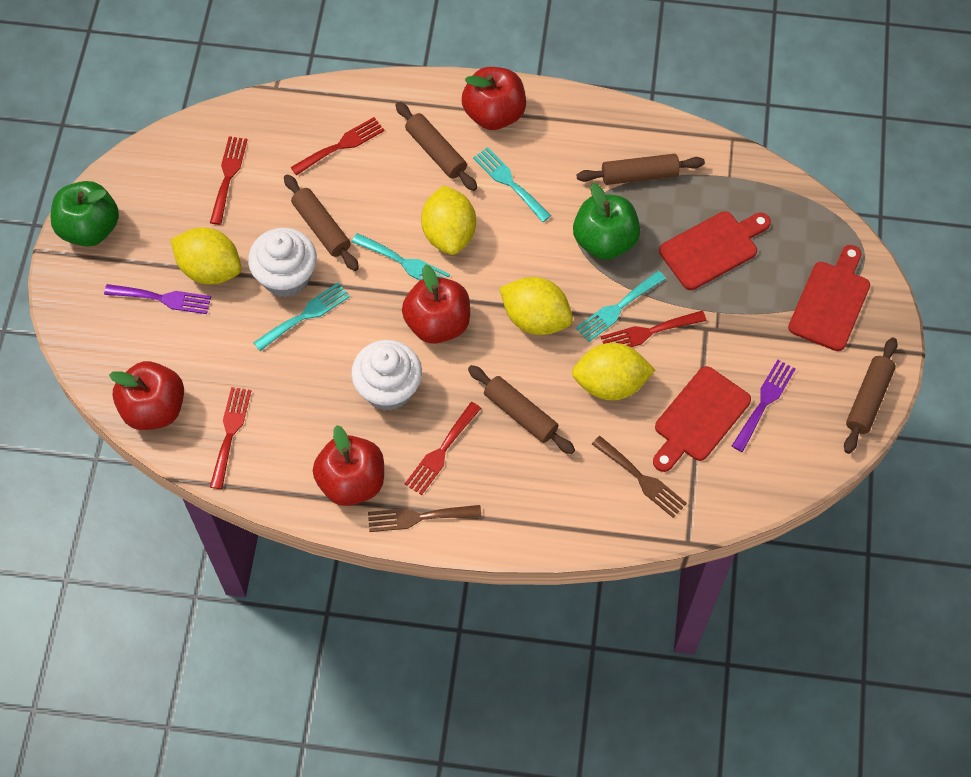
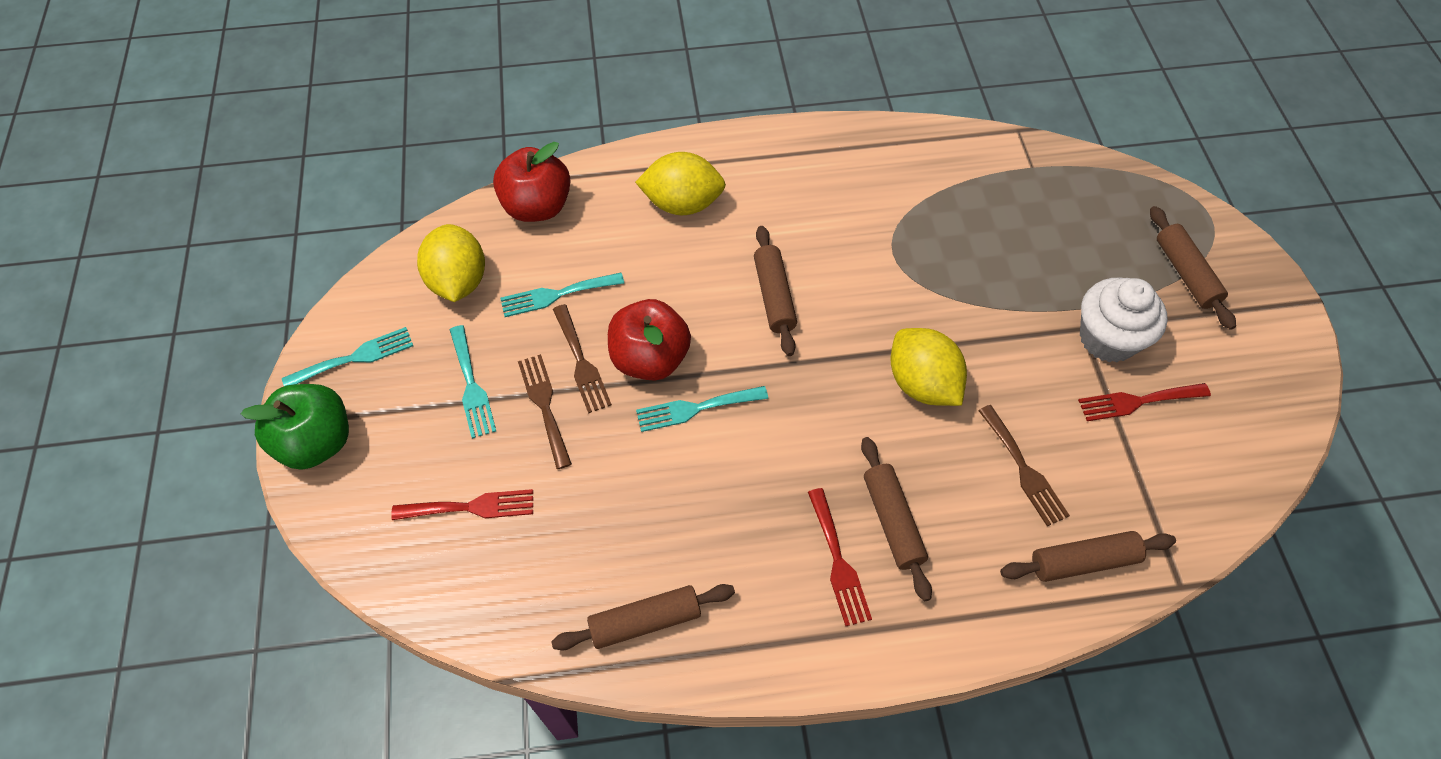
brown fork: 2 -> 3
green apple: 2 -> 1
purple fork: 2 -> 0
red apple: 4 -> 2
red cutting board: 3 -> 0
red fork: 5 -> 3
white cupcake: 2 -> 1
yellow lemon: 4 -> 3

